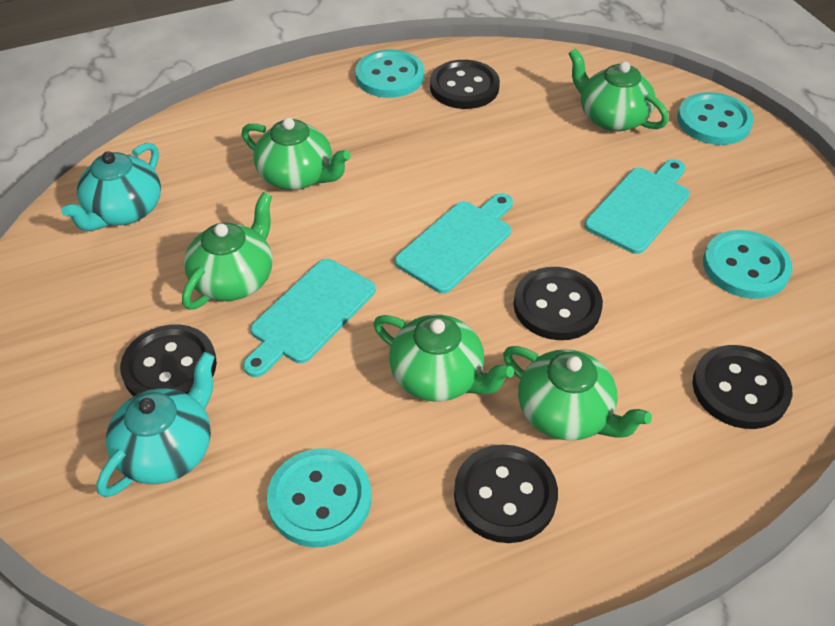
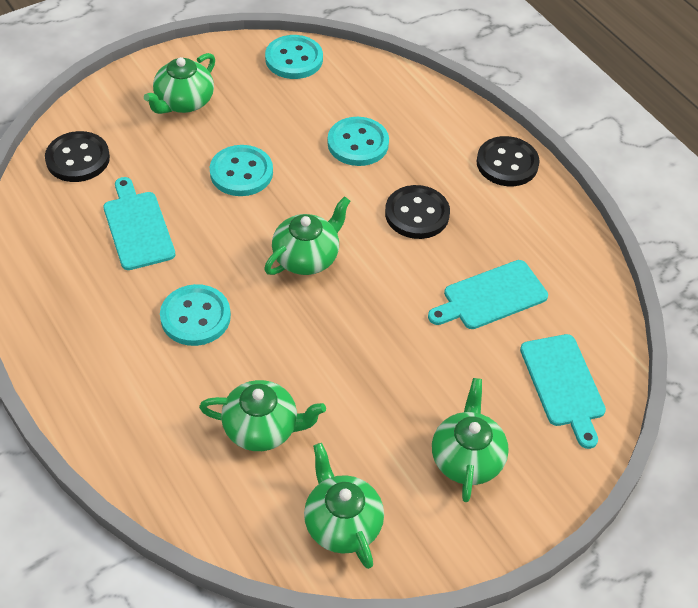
black button: 5 -> 3
turquoise teapot: 2 -> 0

